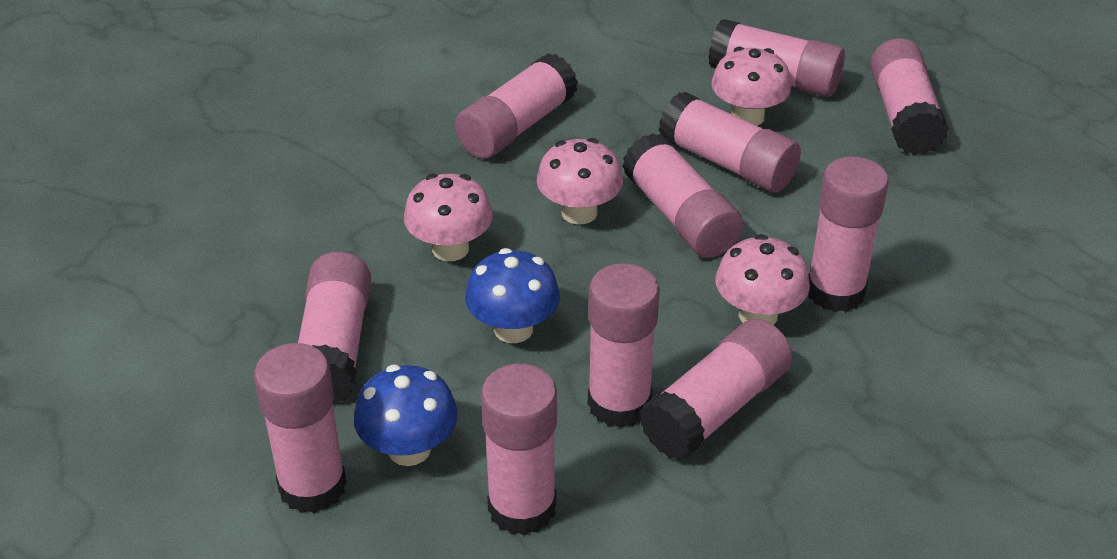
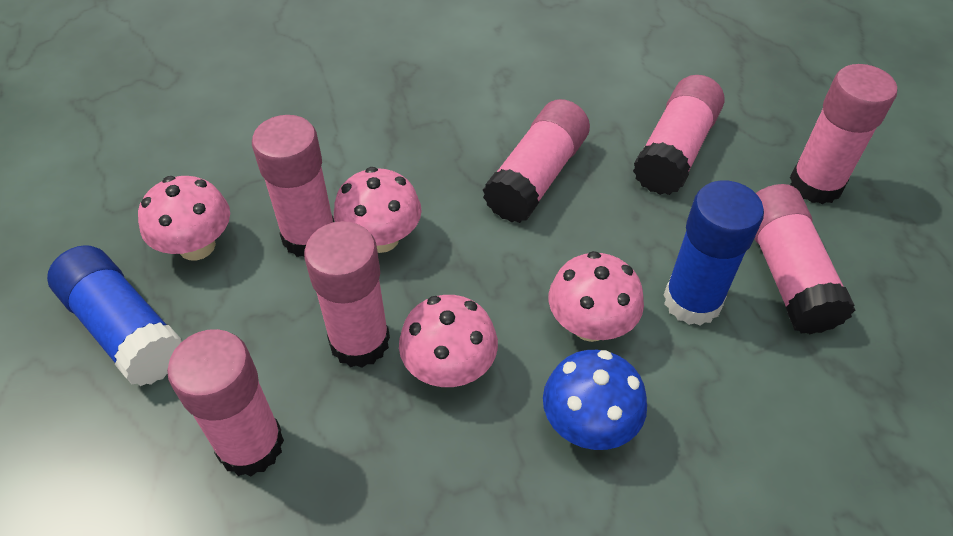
blue glue stick: 0 -> 2
blue mushroom: 2 -> 1
pink glue stick: 11 -> 7

